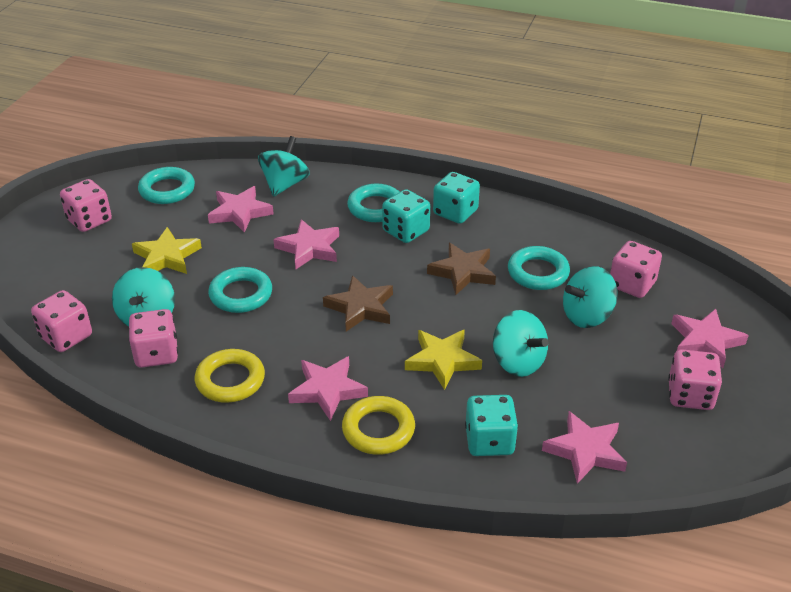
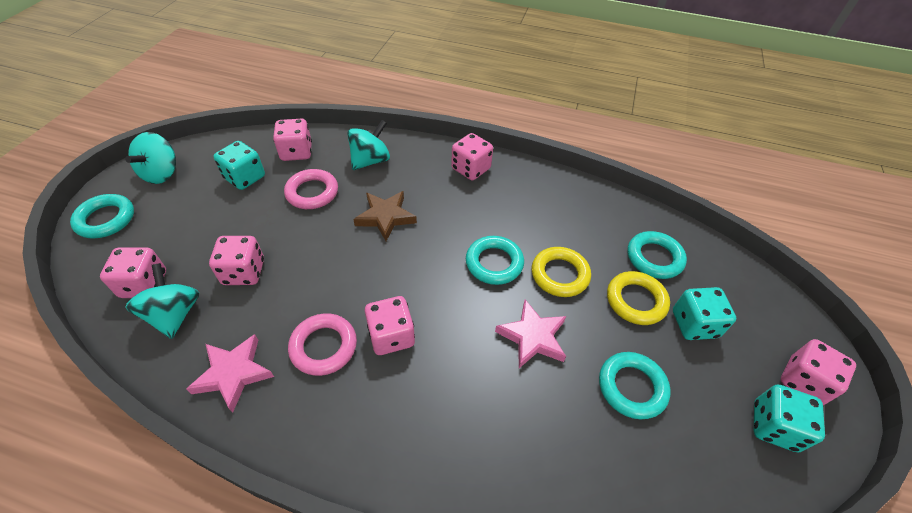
brown star: 2 -> 1
pink dice: 5 -> 6
pink ring: 0 -> 2
pink star: 5 -> 2
turquoise spinning top: 4 -> 3
yellow star: 2 -> 0

